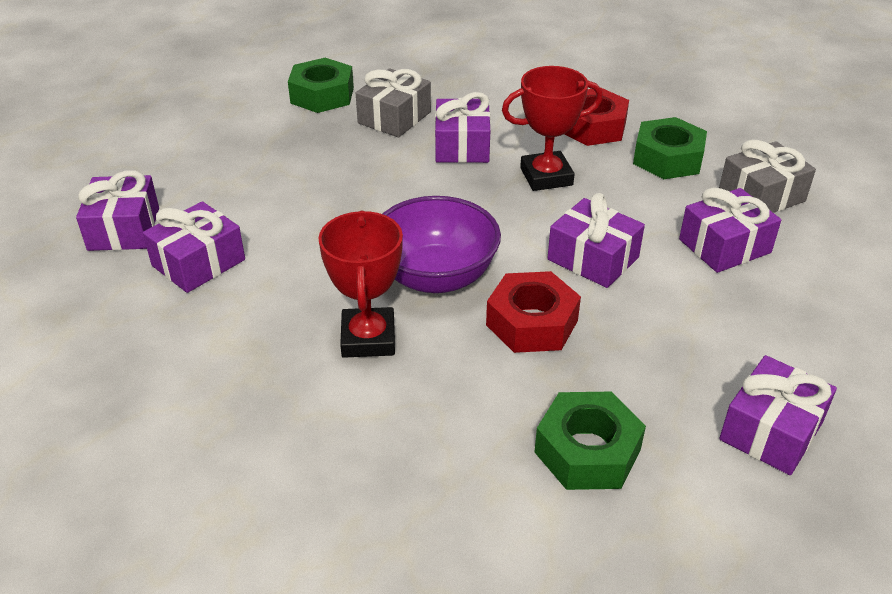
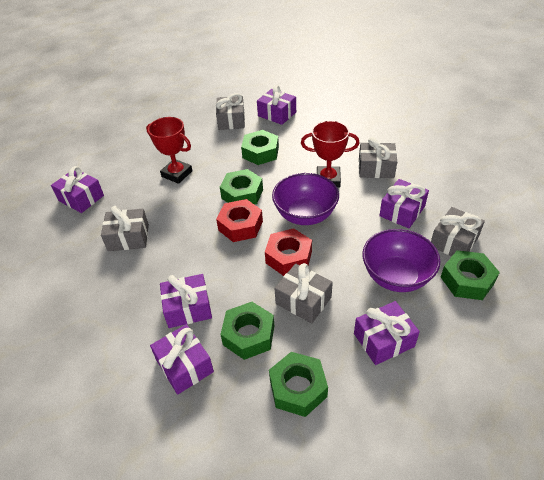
green nut: 3 -> 5
grey gift: 2 -> 5
purple bowl: 1 -> 2

